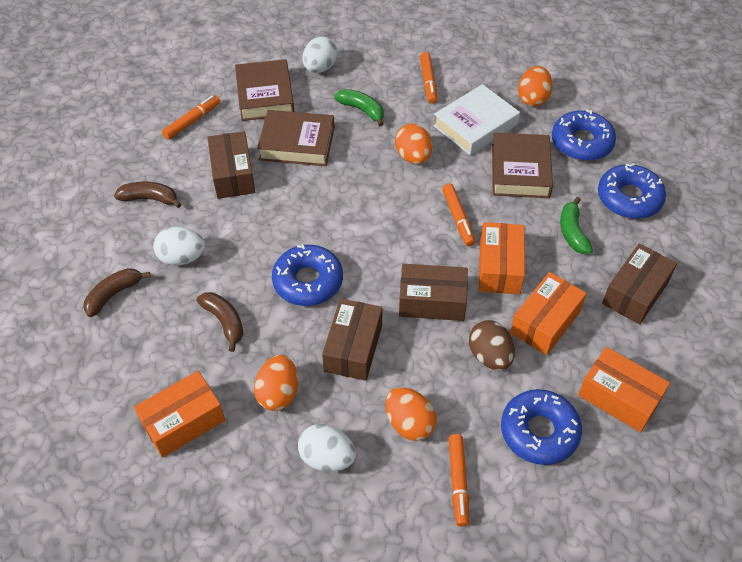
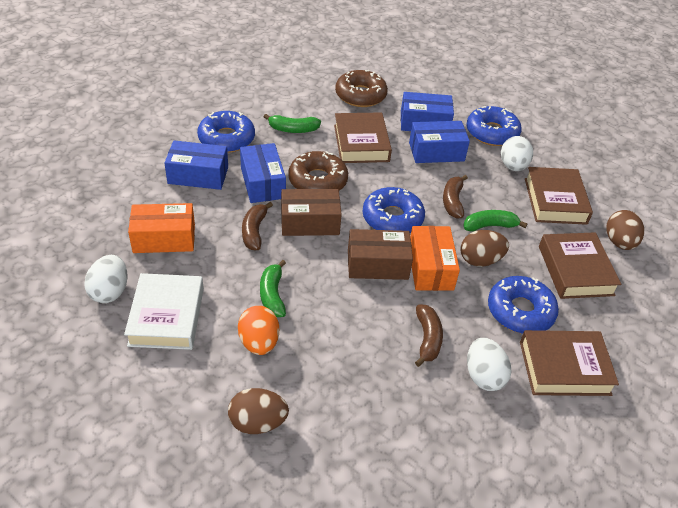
blue box: 0 -> 4
brown book: 3 -> 4
brown box: 4 -> 2
brown donut: 0 -> 2
brown egg: 1 -> 3
green banana: 2 -> 3
orange box: 4 -> 2
orange egg: 4 -> 1
orange marker: 4 -> 0

